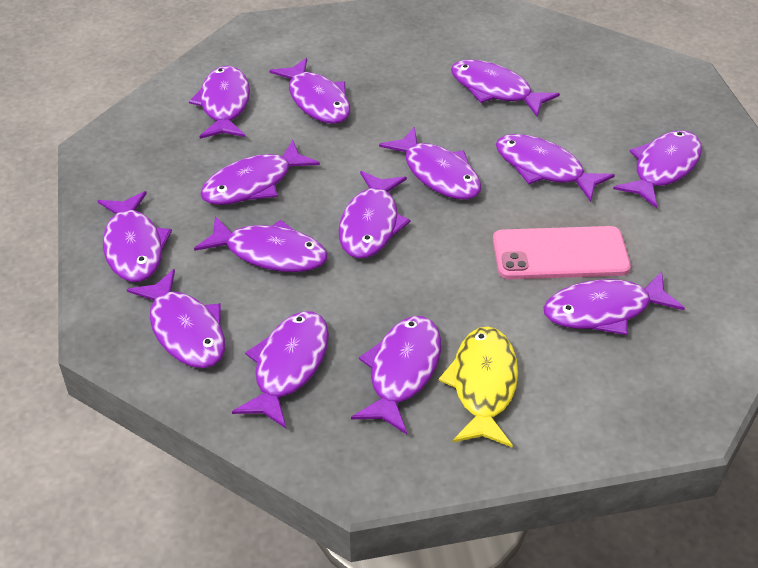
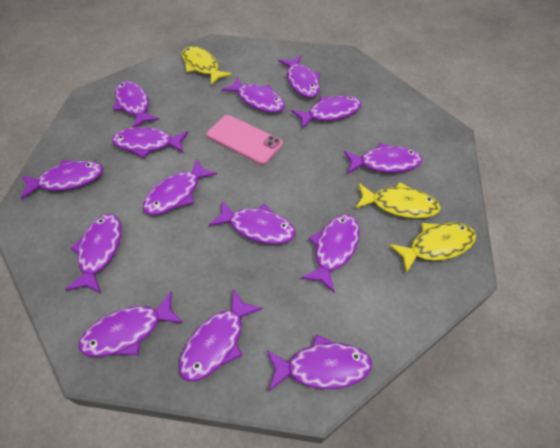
yellow fish: 1 -> 3

